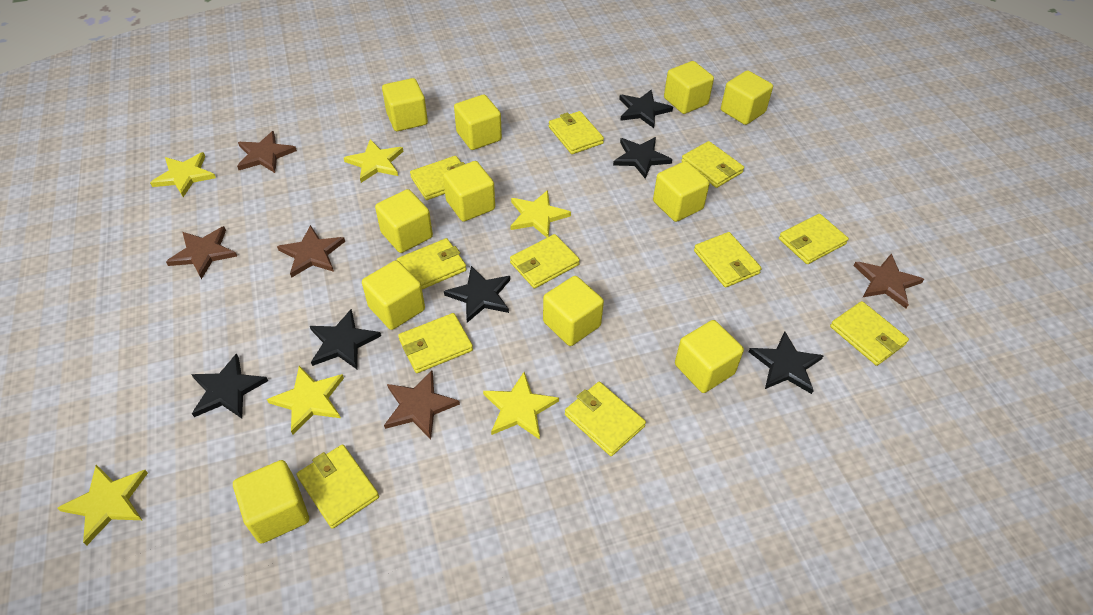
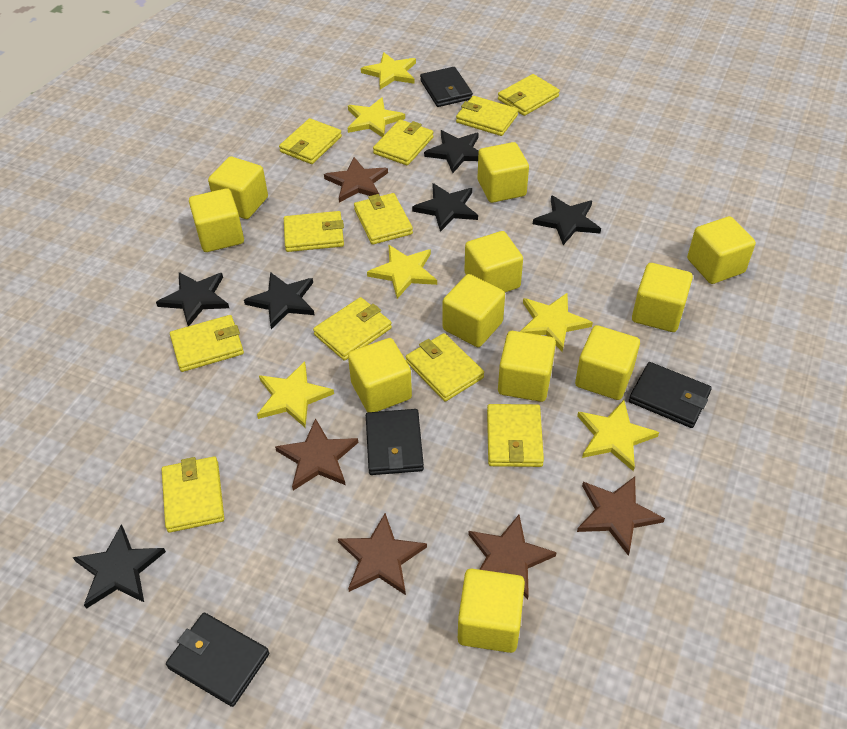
black wallet: 0 -> 4

